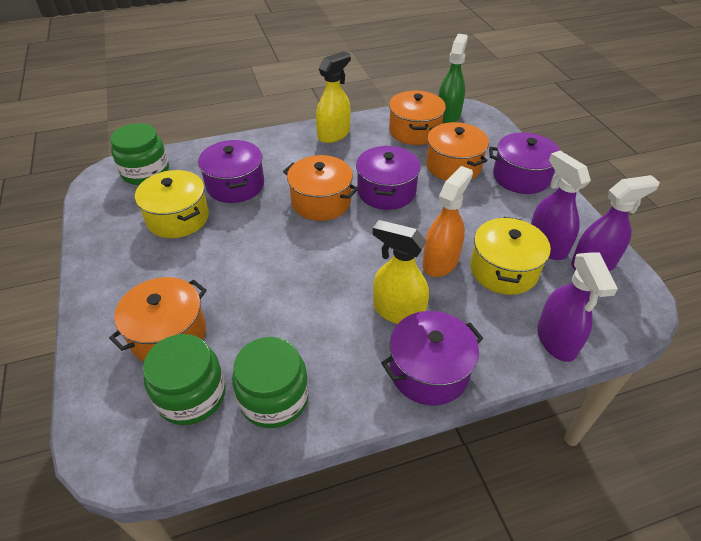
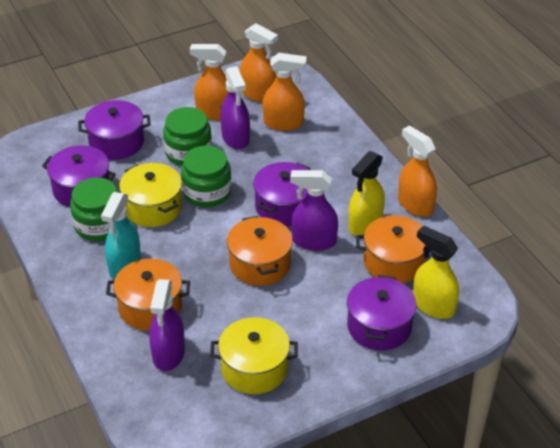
green spray bottle: 1 -> 0
orange pot: 4 -> 3
orange spray bottle: 1 -> 4
turquoise spray bottle: 0 -> 1

